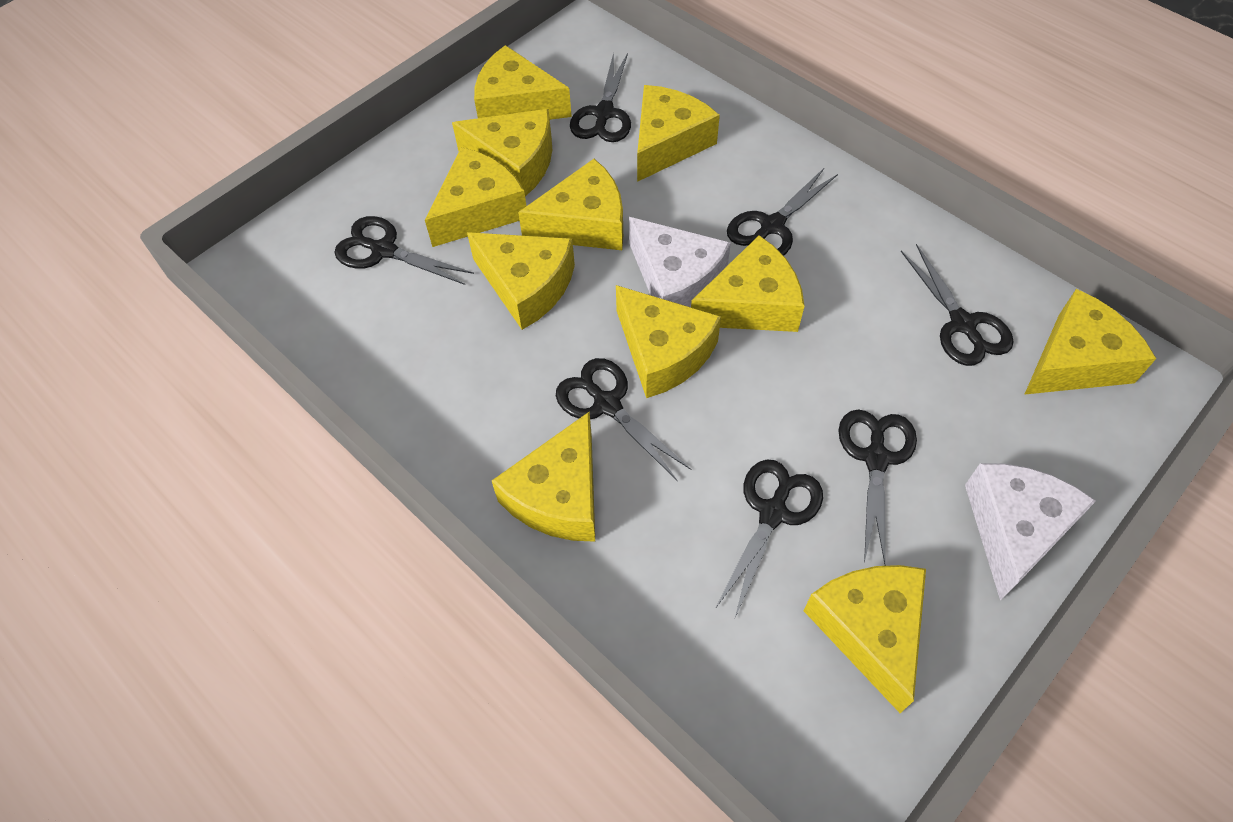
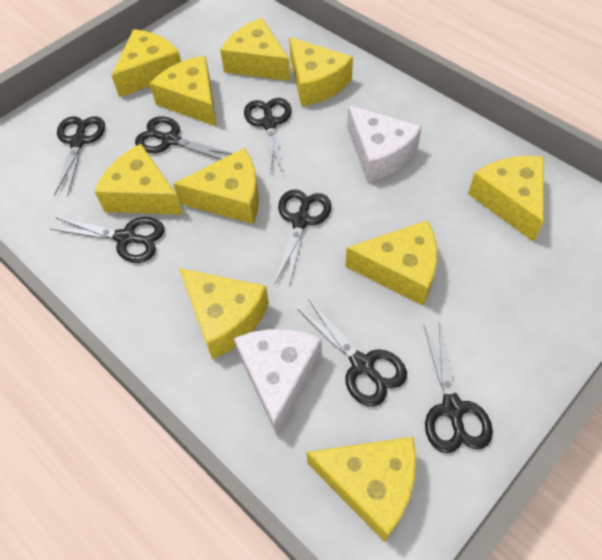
yellow cheese: 11 -> 10

